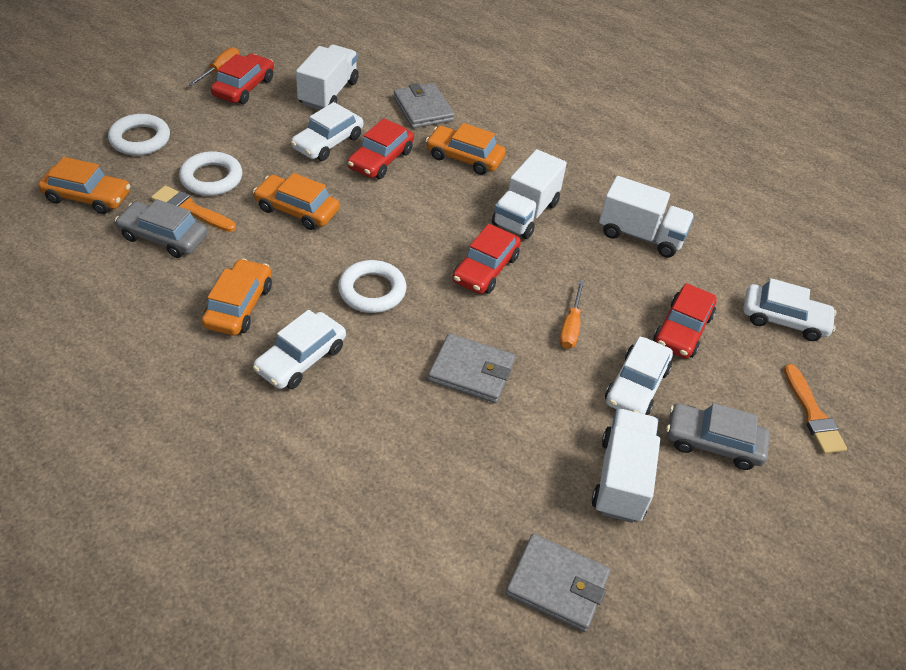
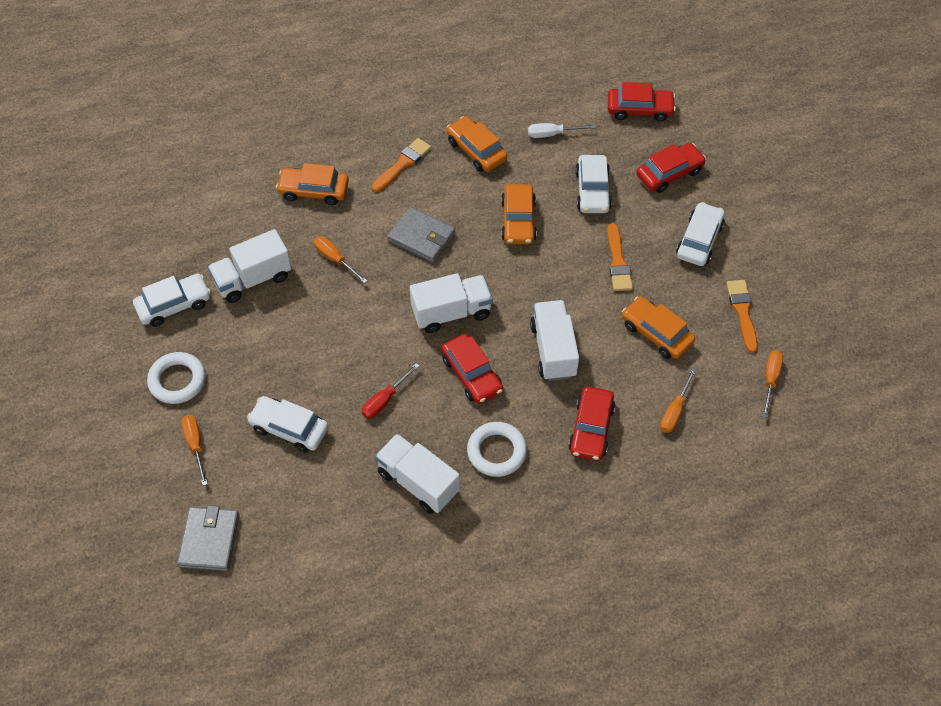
grey car: 2 -> 0
grey wallet: 3 -> 2
orange brush: 2 -> 3
orange screwdriver: 2 -> 4
red screwdriver: 0 -> 1
white ring: 3 -> 2
white screwdriver: 0 -> 1

